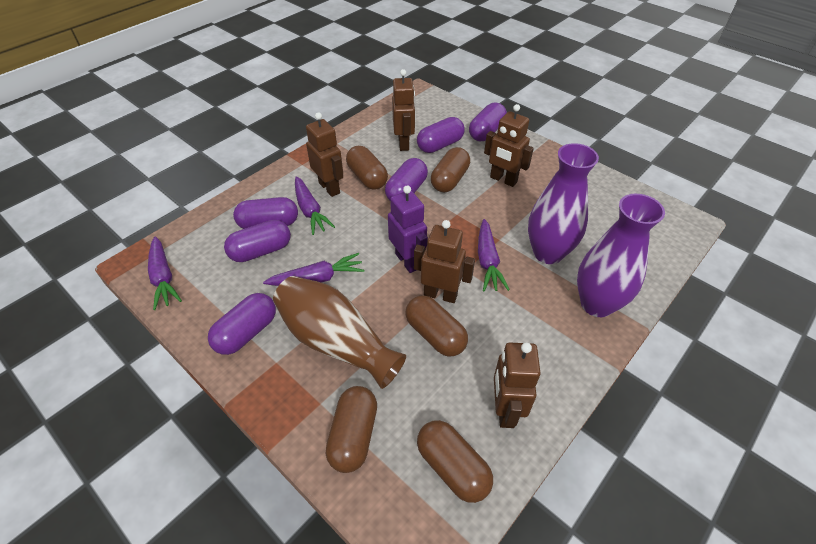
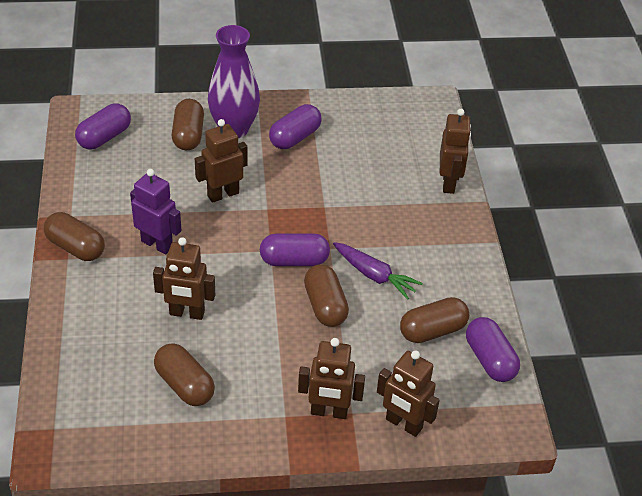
brown vase: 1 -> 0
purple capsule: 6 -> 4
purple carrot: 4 -> 1
purple vase: 2 -> 1

